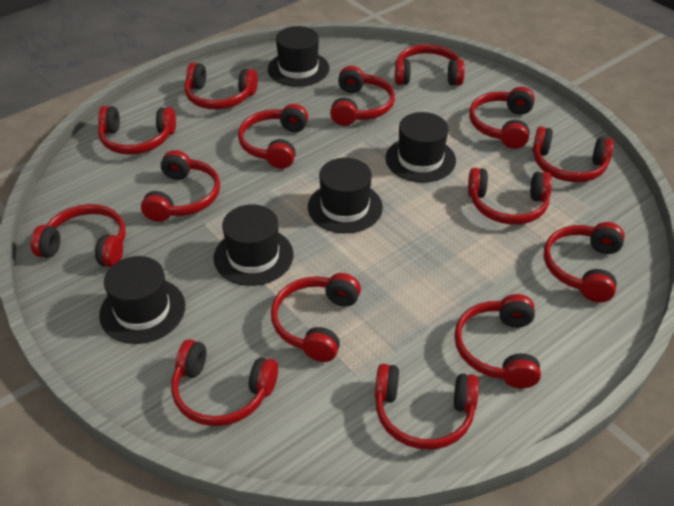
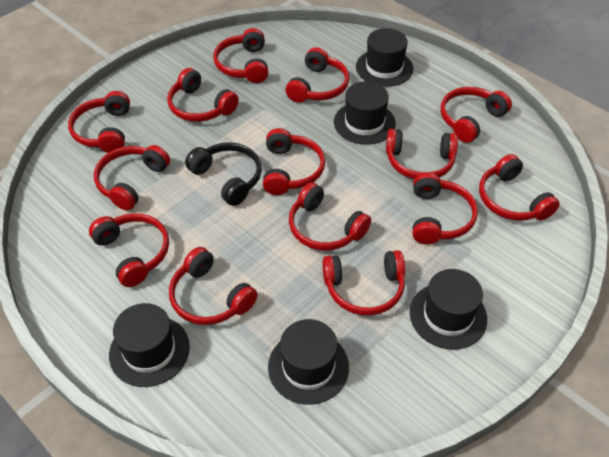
black headphones: 0 -> 1
red headphones: 15 -> 14

